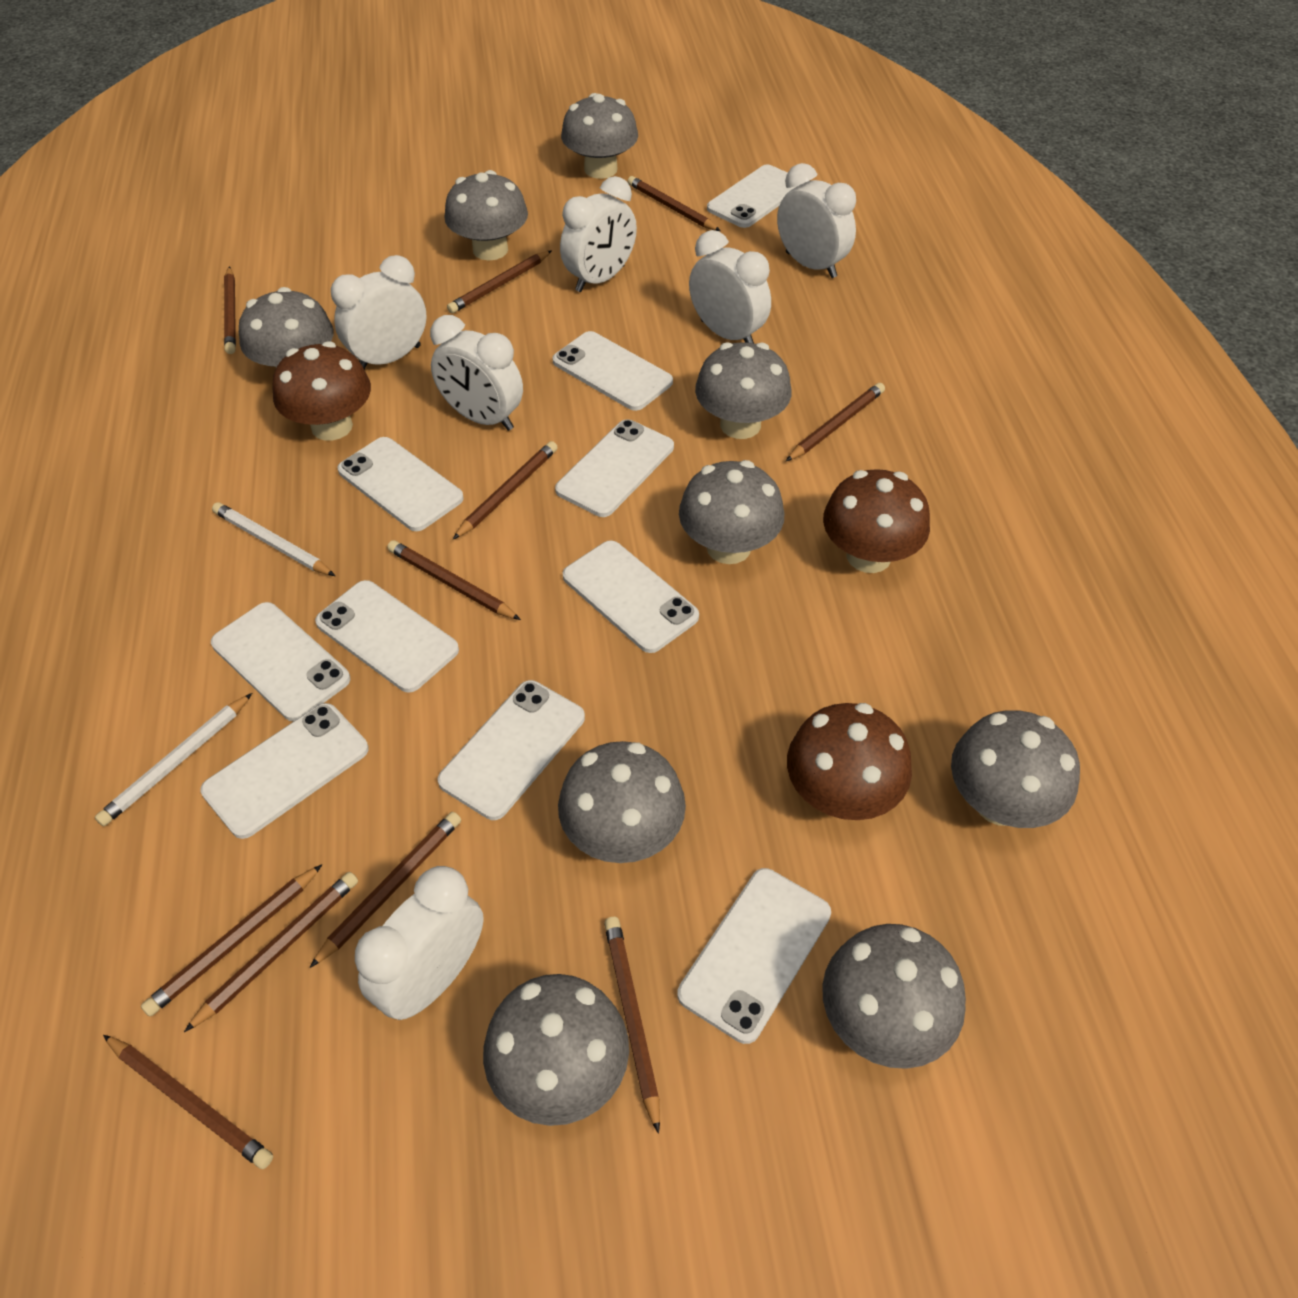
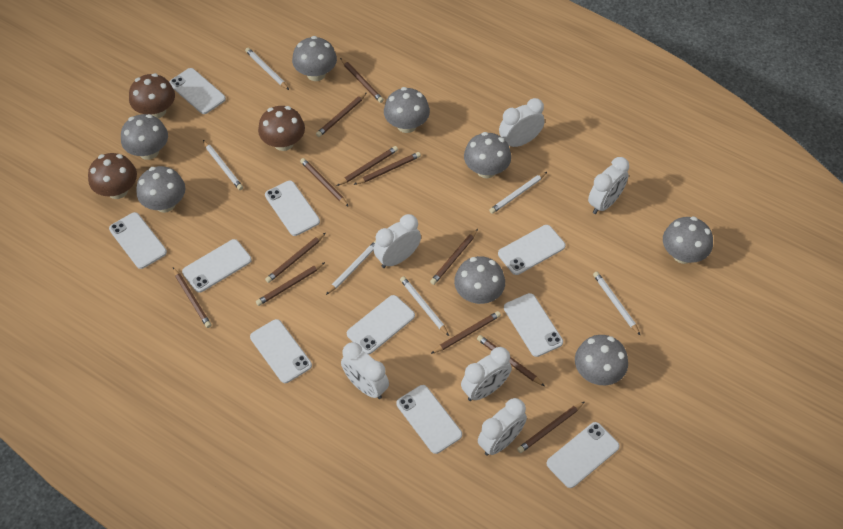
brown pencil: 11 -> 12
grey mushroom: 9 -> 8
white pencil: 2 -> 6

